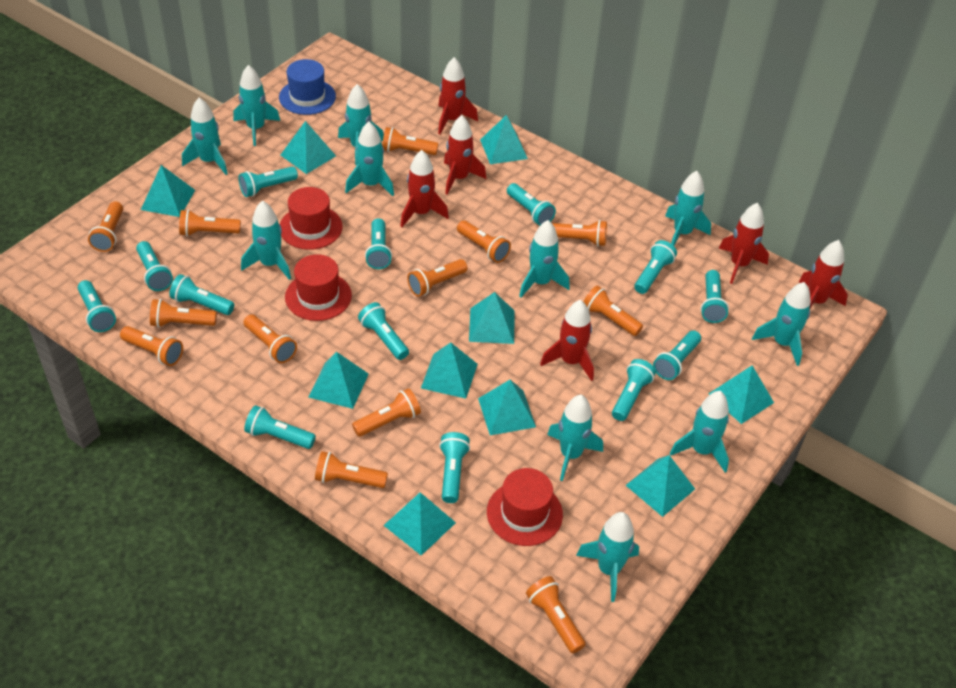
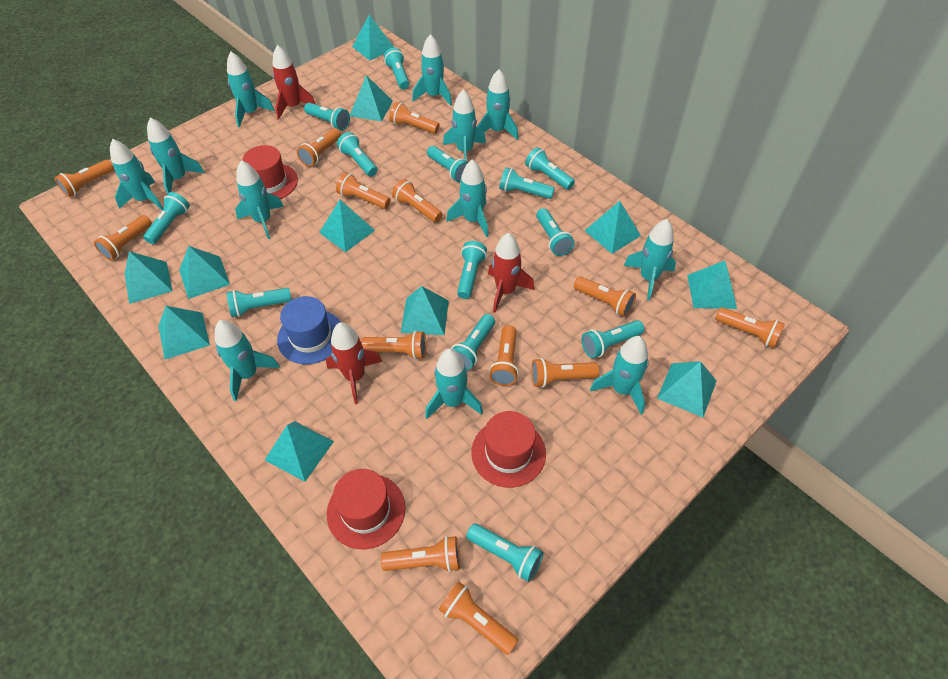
red rocket: 6 -> 3
turquoise pyramid: 10 -> 11
turquoise rocket: 11 -> 12

